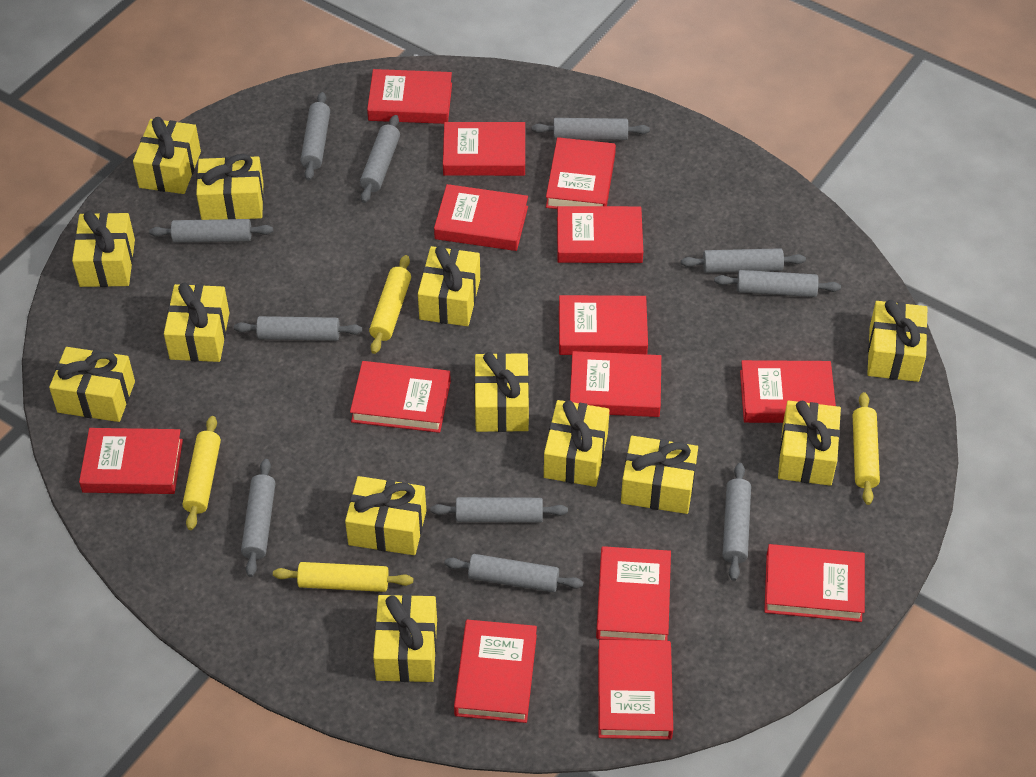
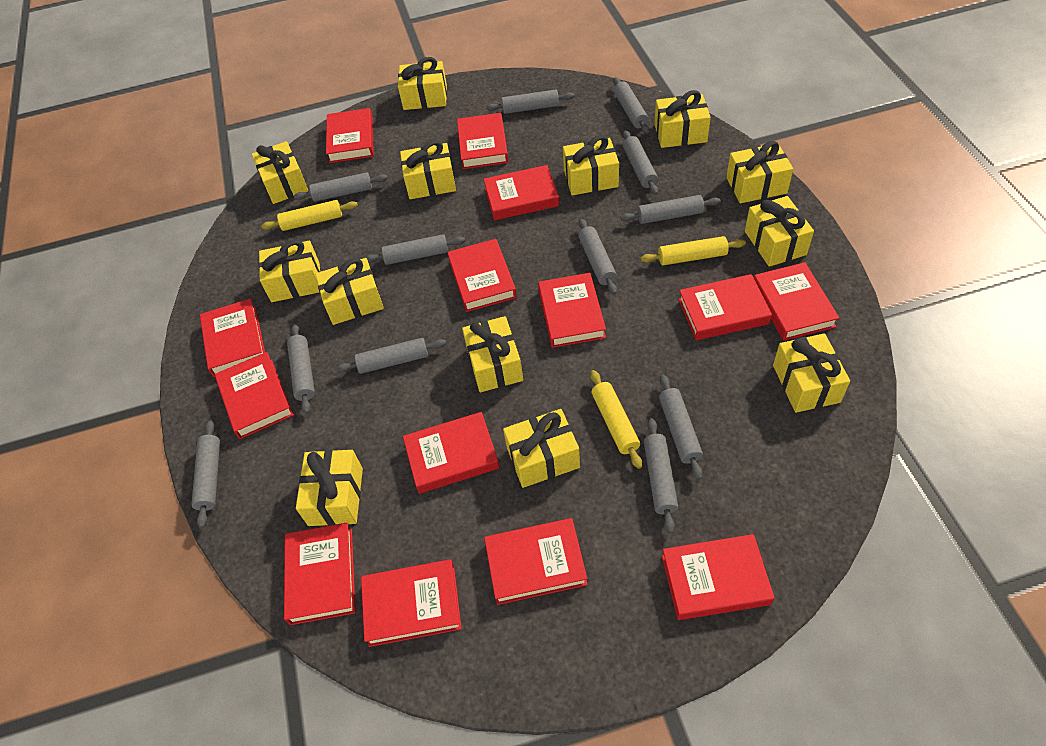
grey rolling pin: 11 -> 12
yellow rolling pin: 4 -> 3

